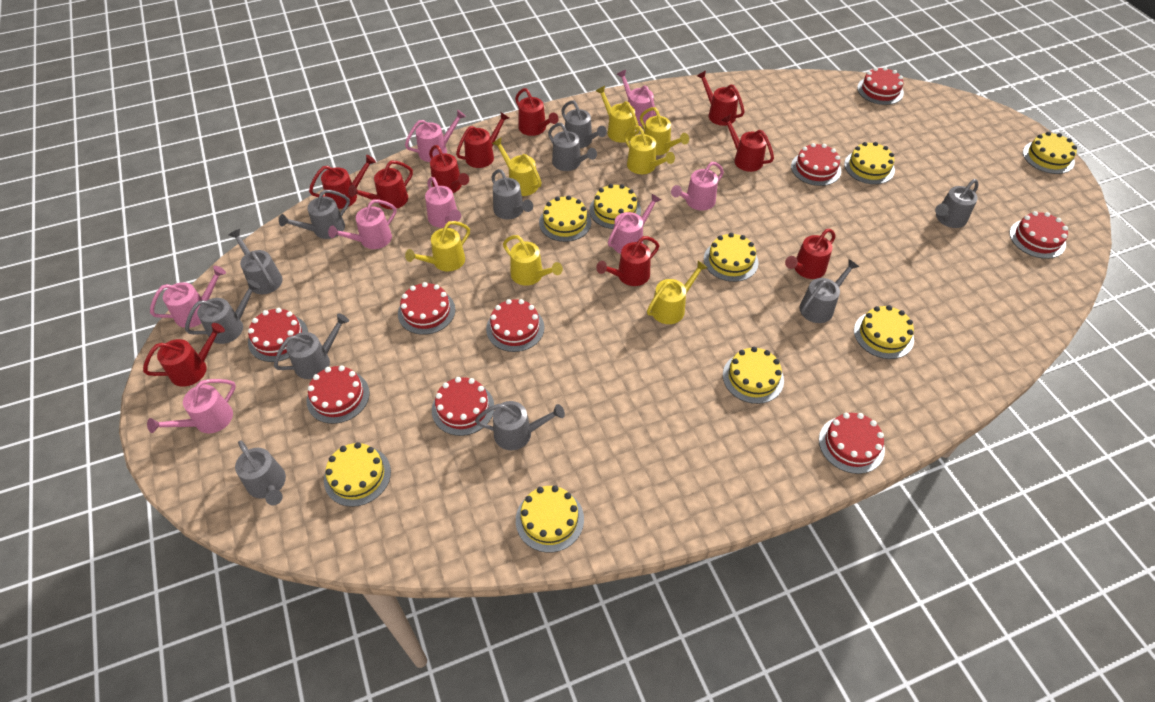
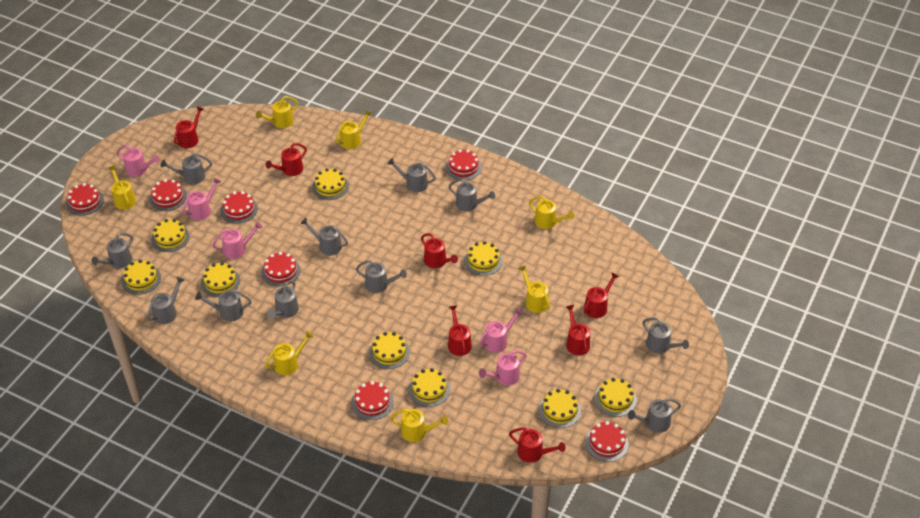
pink watering can: 8 -> 5
red cake: 9 -> 7
red watering can: 10 -> 7

